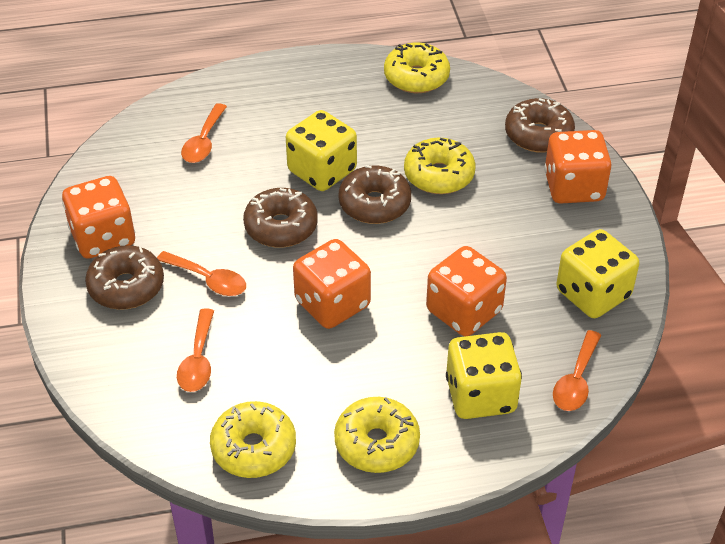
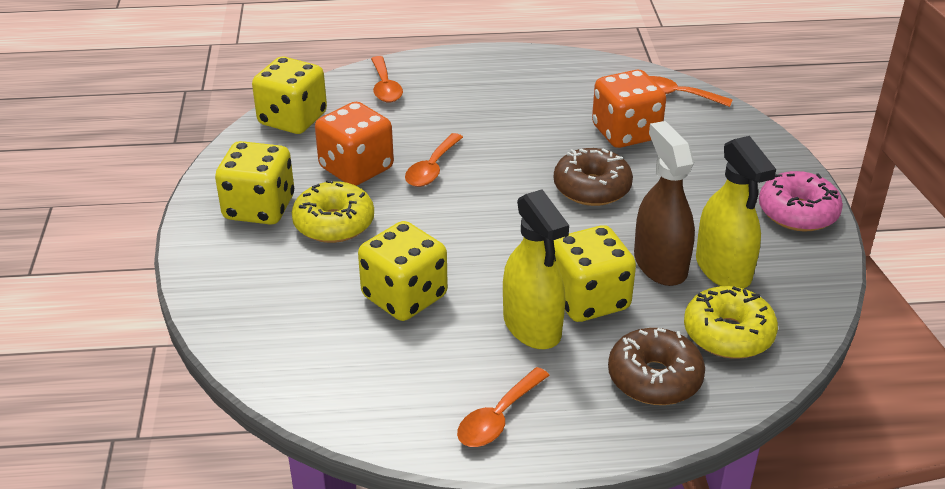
brown donut: 4 -> 2
brown spray bottle: 0 -> 1
orange dice: 4 -> 2
pink donut: 0 -> 1
yellow dice: 3 -> 4
yellow donut: 4 -> 2
yellow spray bottle: 0 -> 2

